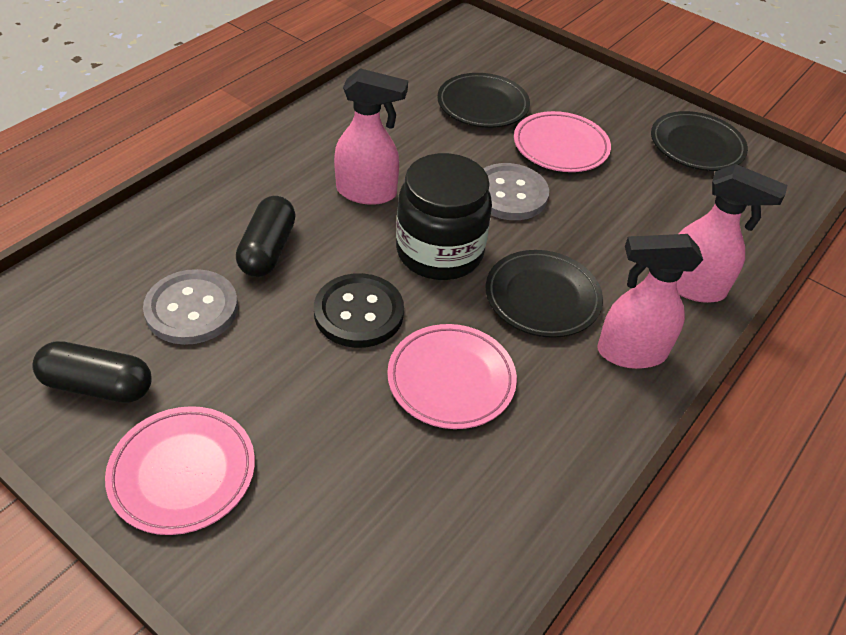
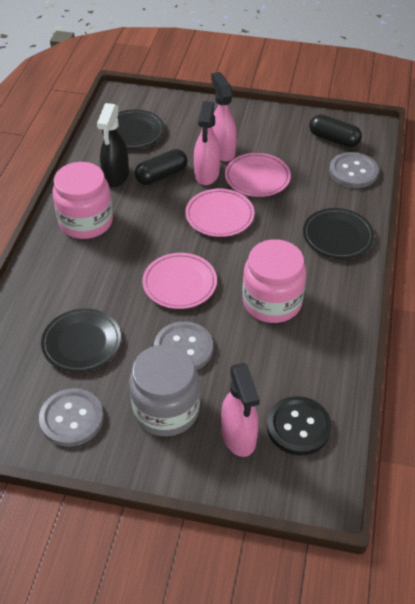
black jar: 1 -> 0
black spray bottle: 0 -> 1
grey button: 2 -> 3
grey jar: 0 -> 1
pink jar: 0 -> 2

